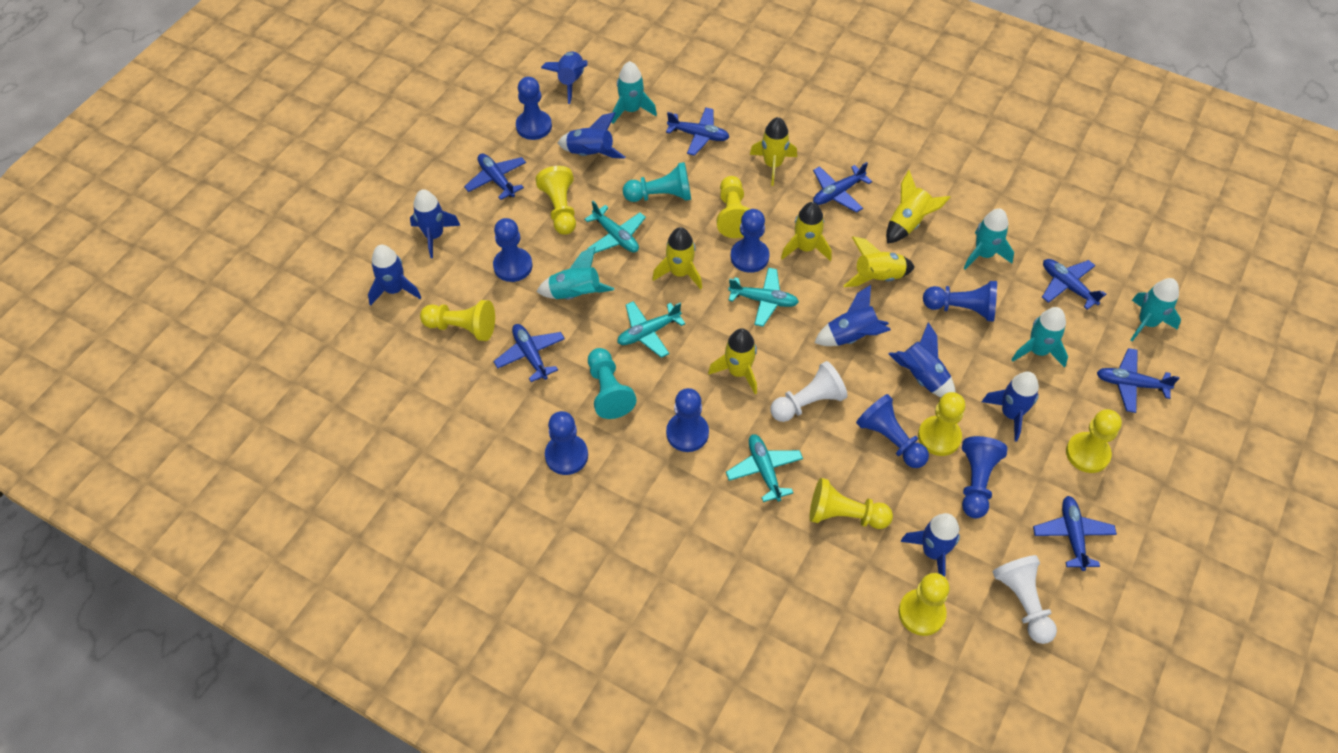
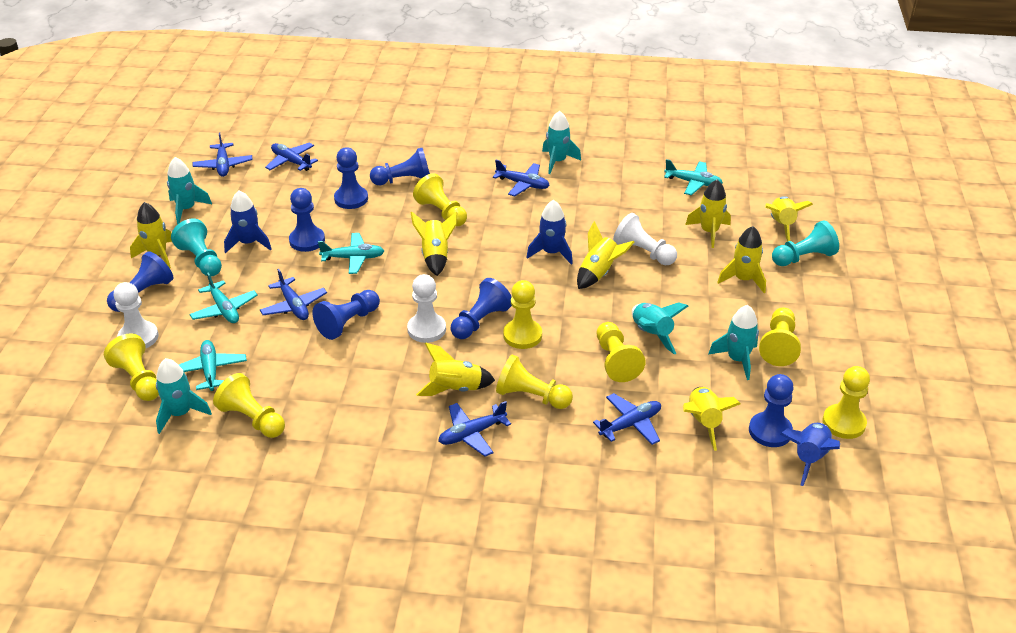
blue pawn: 8 -> 7
blue plane: 7 -> 6
blue rocket: 8 -> 3
white pawn: 2 -> 3
yellow pawn: 7 -> 8
yellow rocket: 6 -> 8

